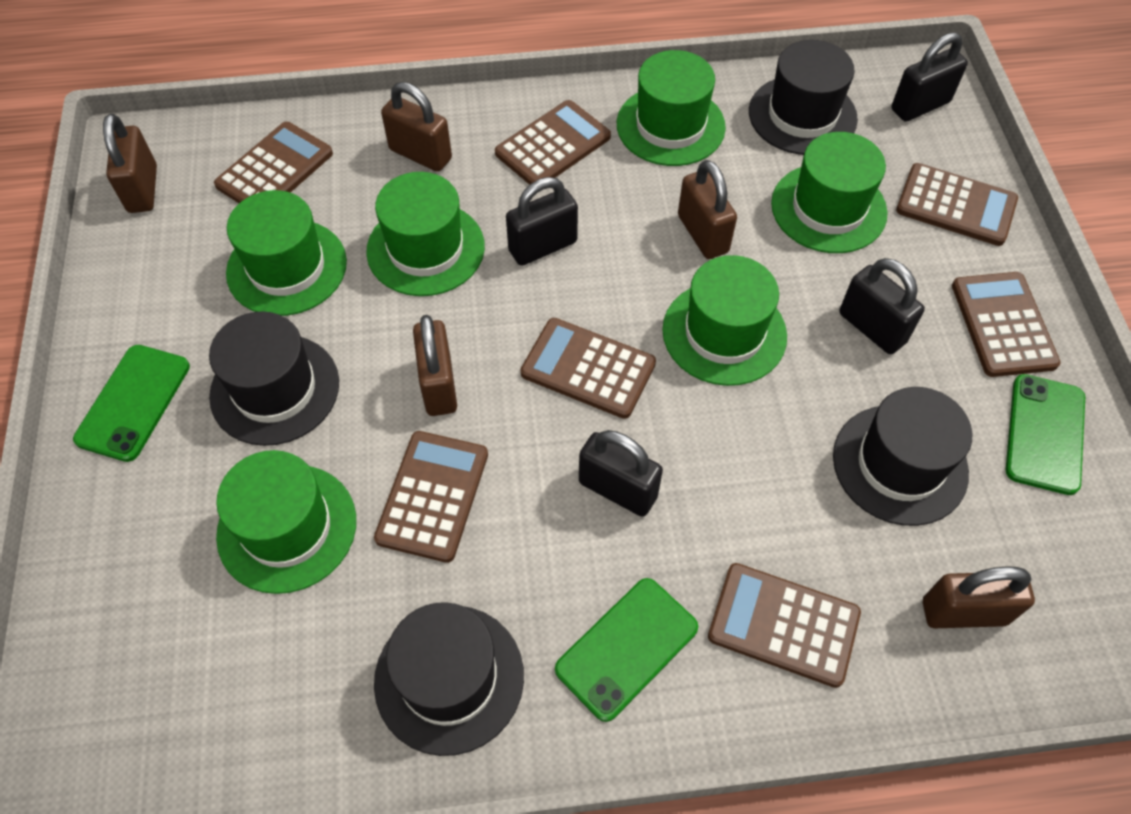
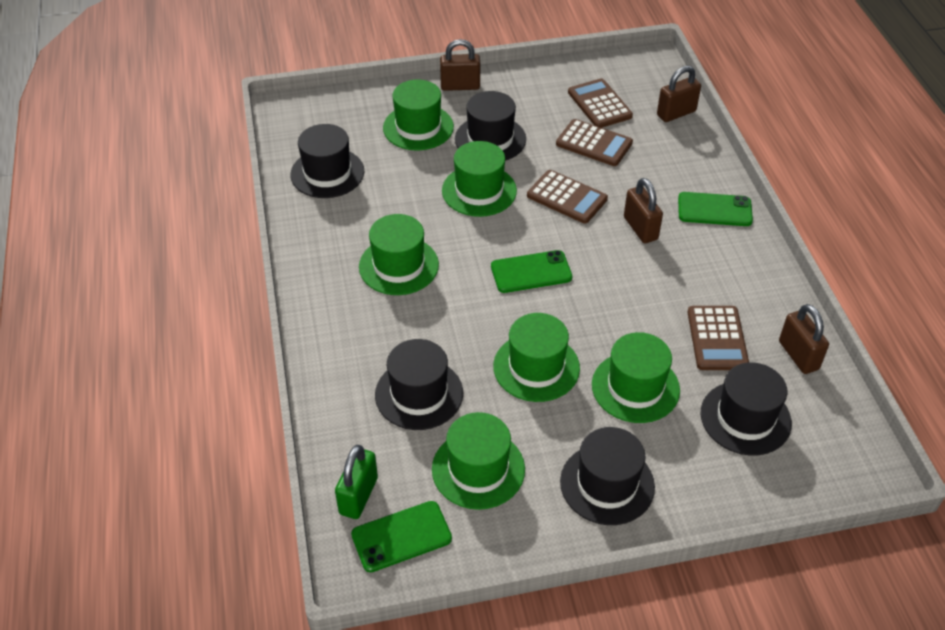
black hat: 4 -> 5
black padlock: 4 -> 0
brown calculator: 7 -> 4
brown padlock: 5 -> 4
green padlock: 0 -> 1

